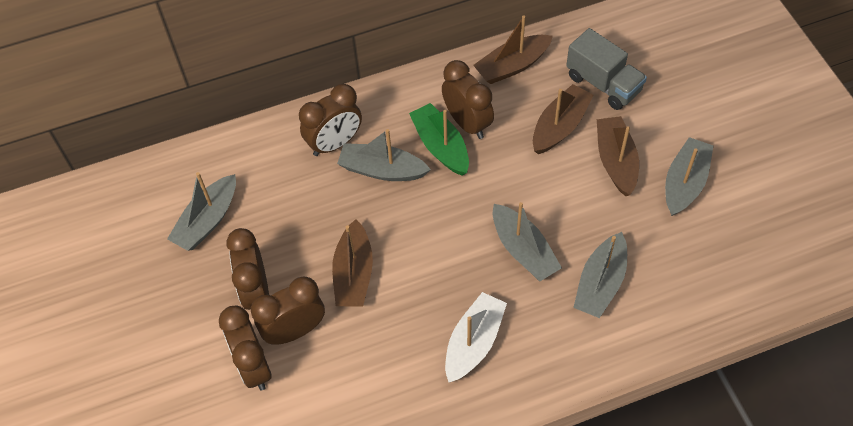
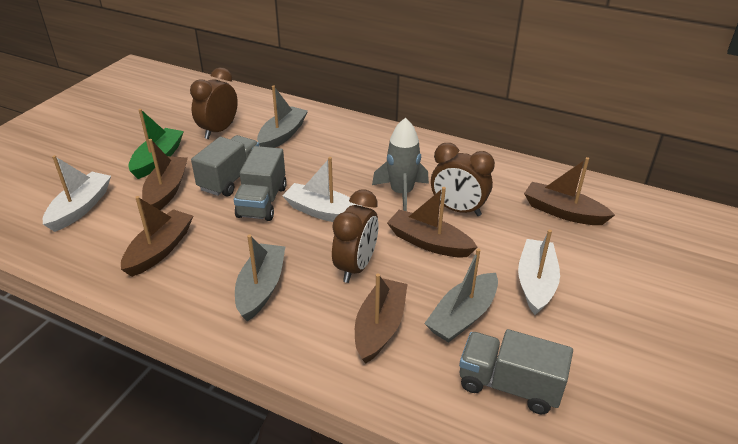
brown boat: 4 -> 5
brown clock: 5 -> 3
grey boat: 5 -> 3
grey rocket: 0 -> 1
grey truck: 1 -> 3
white boat: 1 -> 3

